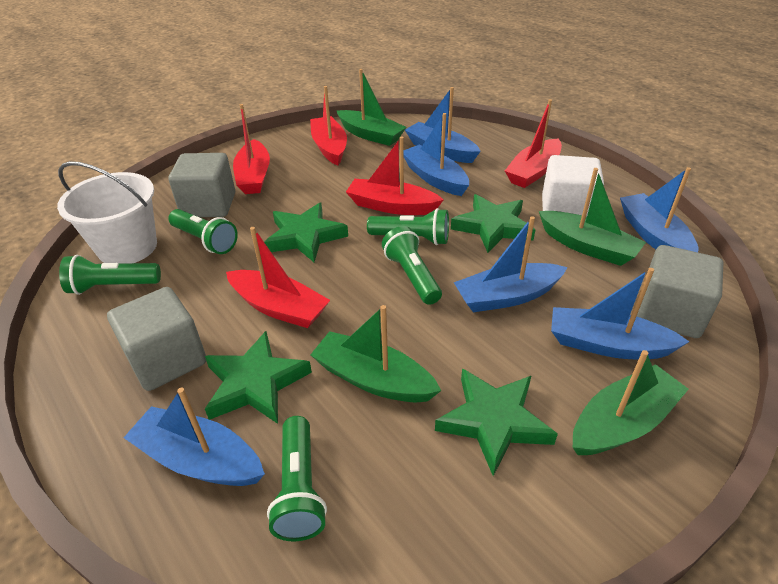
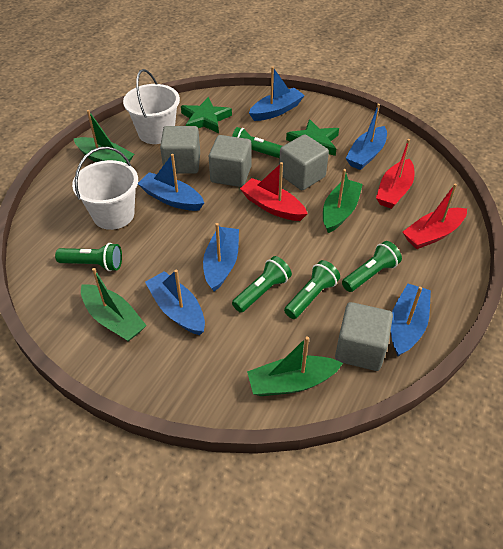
green star: 4 -> 2
grey cube: 3 -> 4
red boat: 5 -> 3
white bucket: 1 -> 2
white cube: 1 -> 0

